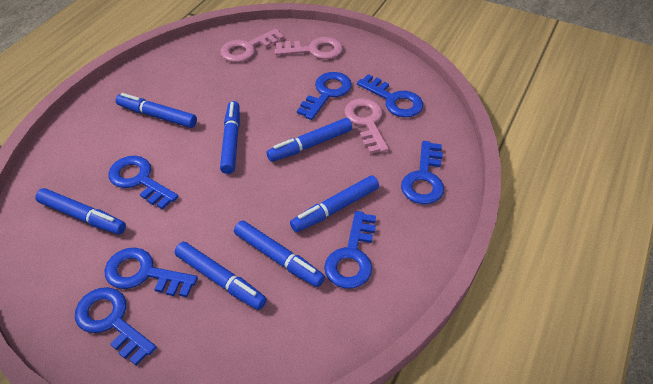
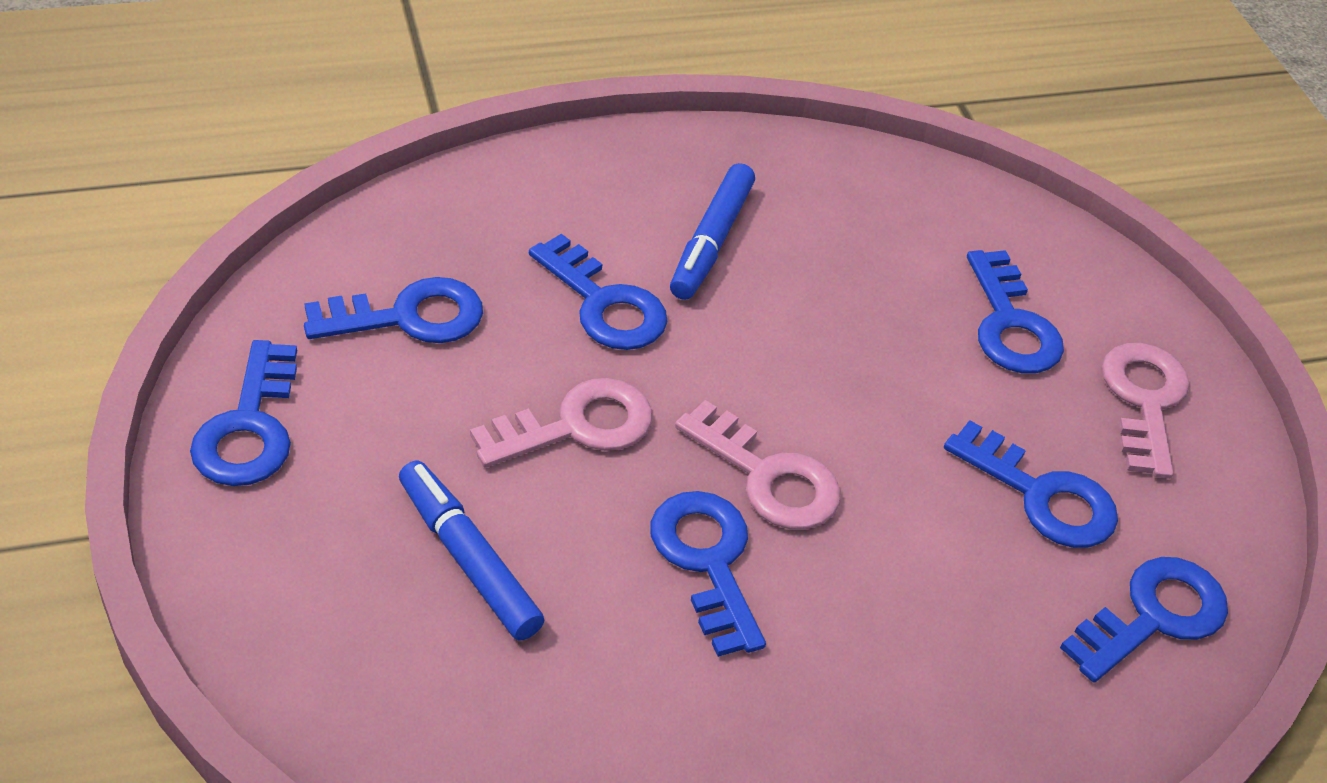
blue marker: 7 -> 2

